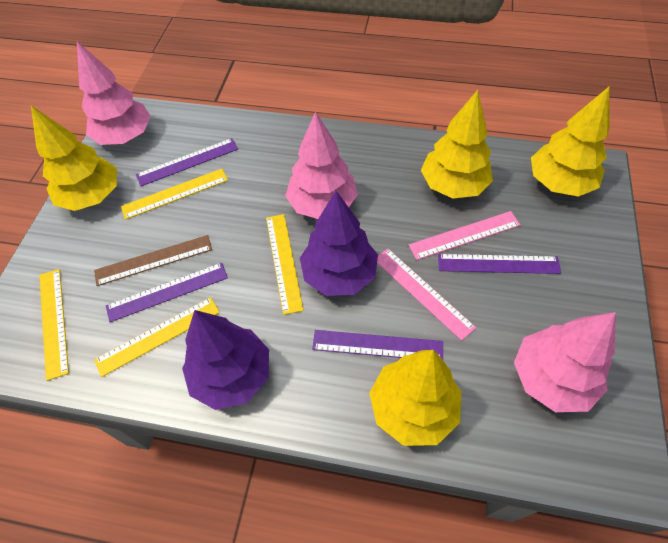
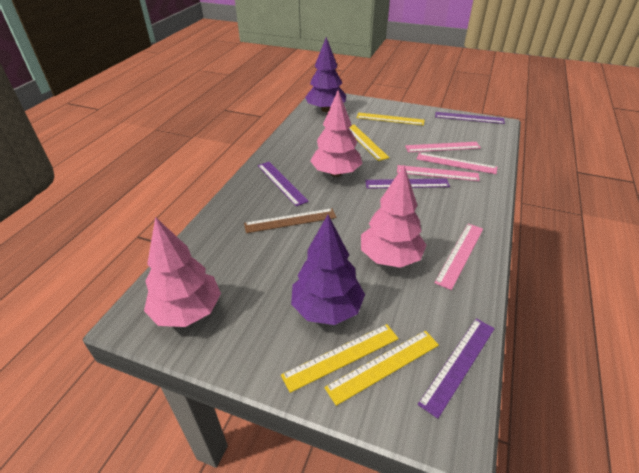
pink ruler: 2 -> 4
yellow tree: 4 -> 0

